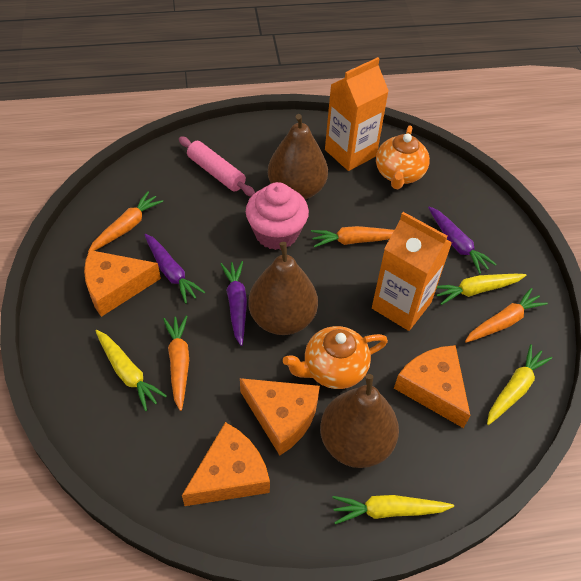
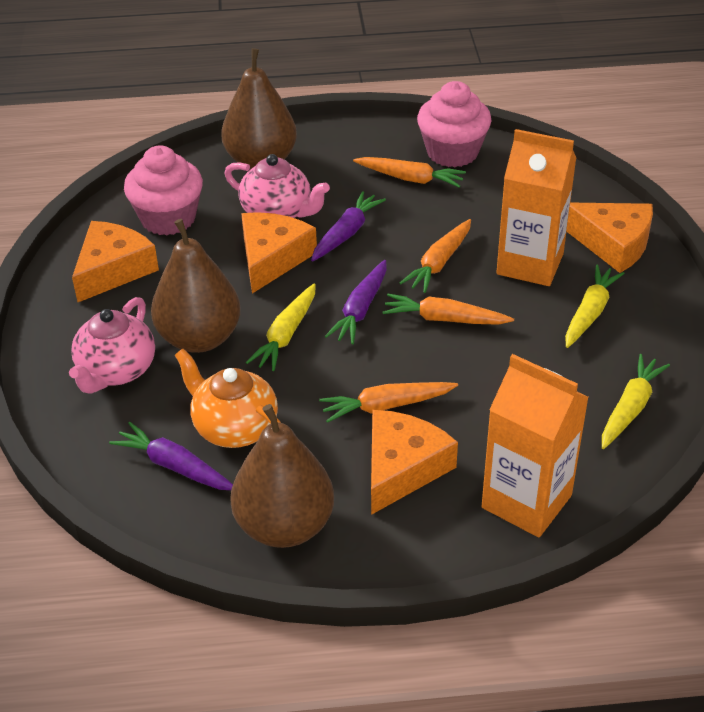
orange teapot: 2 -> 1
pink cupcake: 1 -> 2
pink rolling pin: 1 -> 0
pink teapot: 0 -> 2
yellow carrot: 4 -> 3

